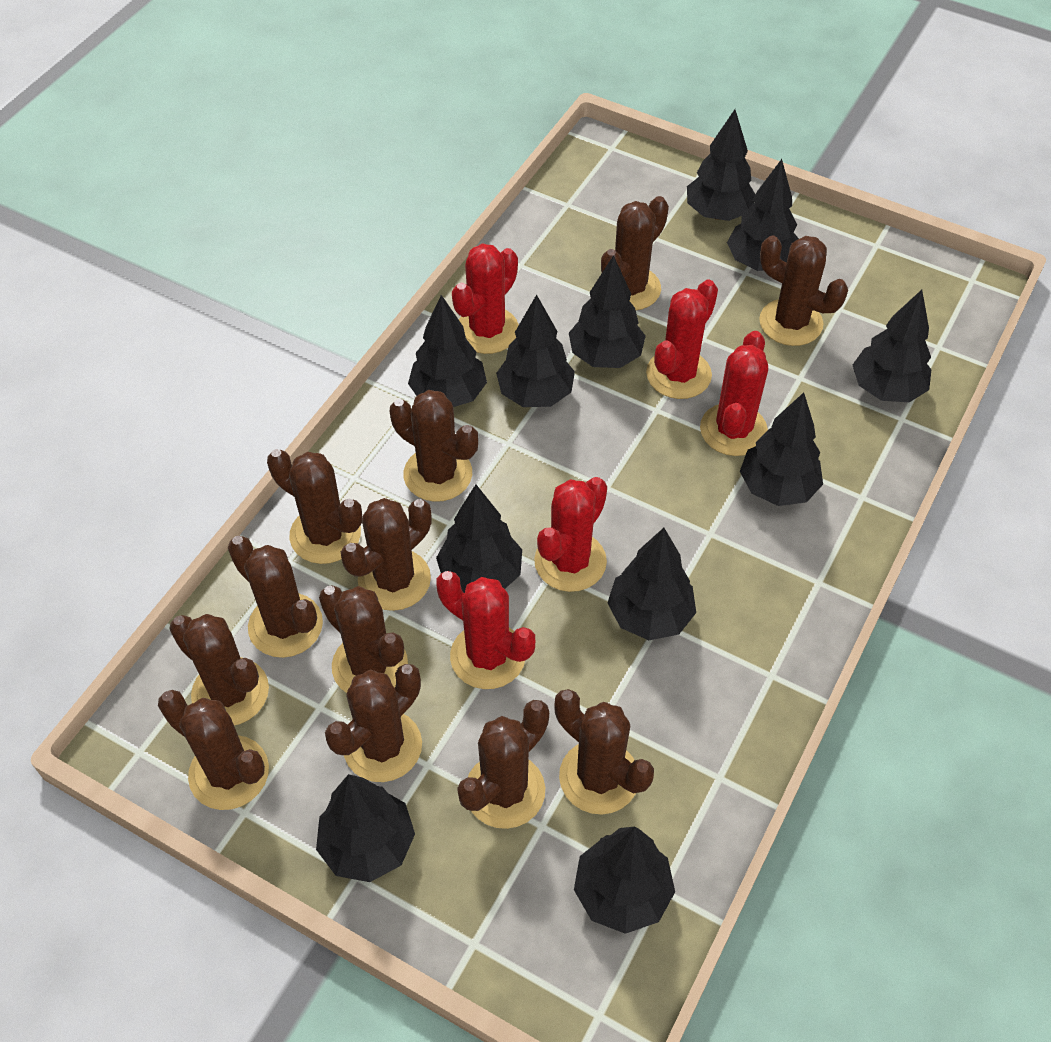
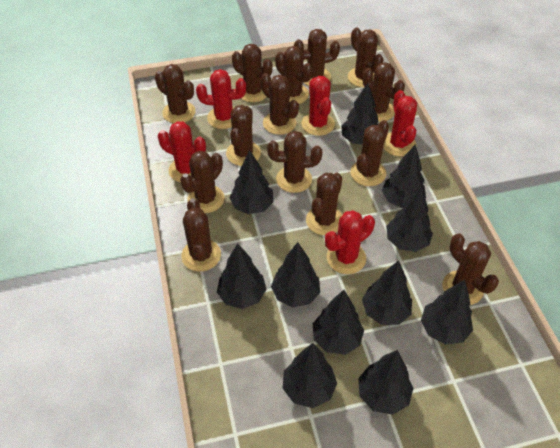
brown cactus: 12 -> 14

